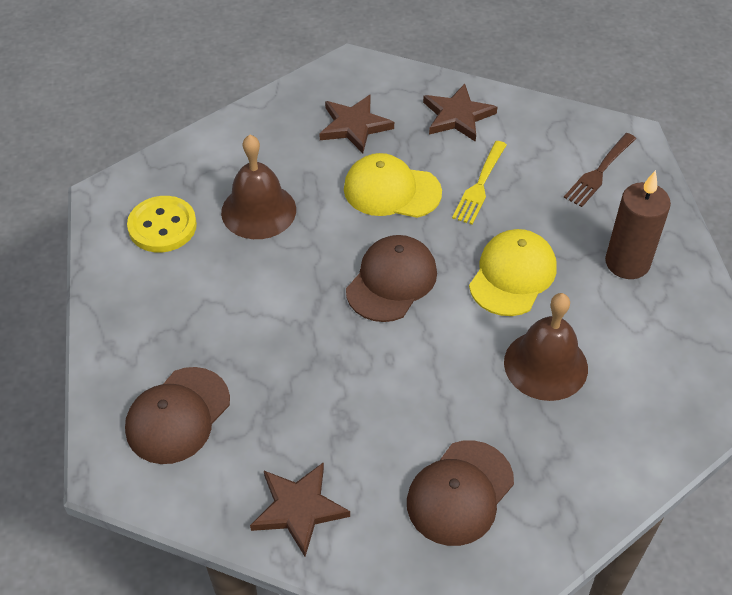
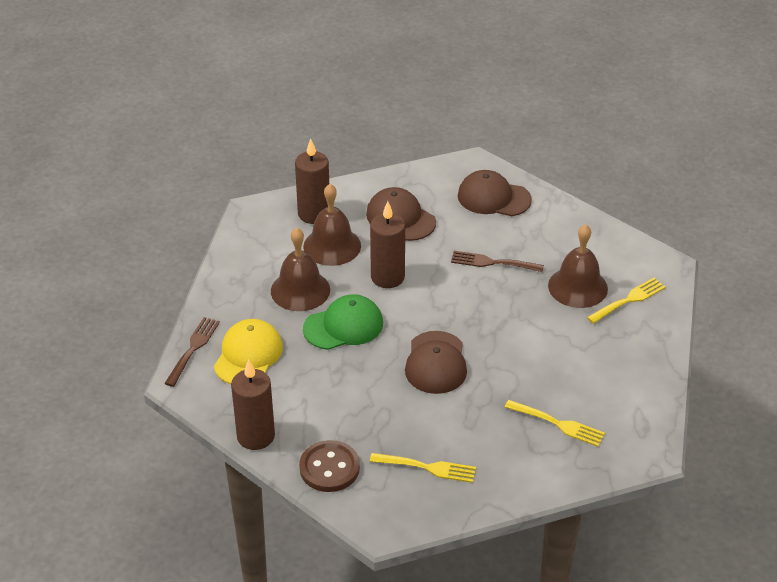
brown bell: 2 -> 3
brown button: 0 -> 1
brown candle: 1 -> 3
brown fork: 1 -> 2
brown star: 3 -> 0
green cap: 0 -> 1
yellow button: 1 -> 0
yellow cap: 2 -> 1
yellow fork: 1 -> 3

